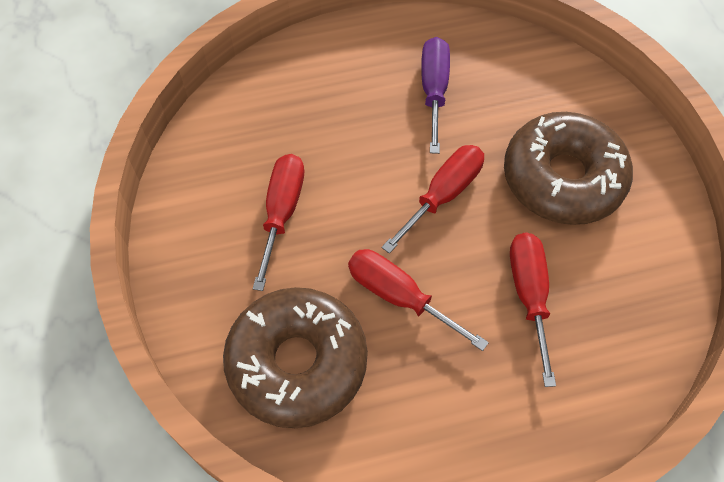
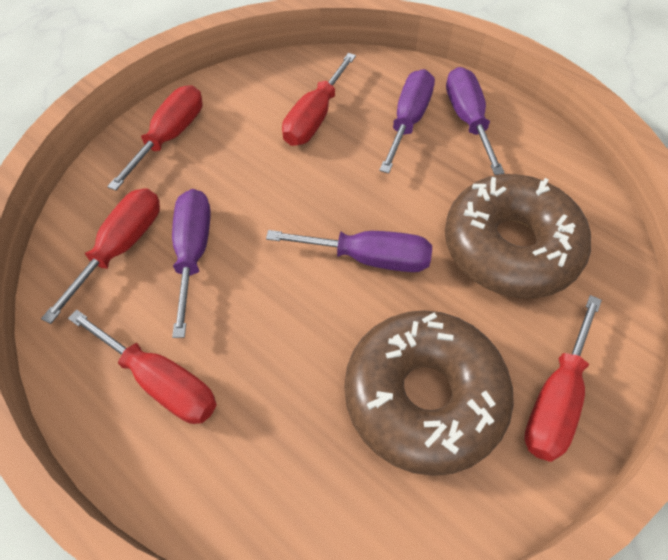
purple screwdriver: 1 -> 4
red screwdriver: 4 -> 5

